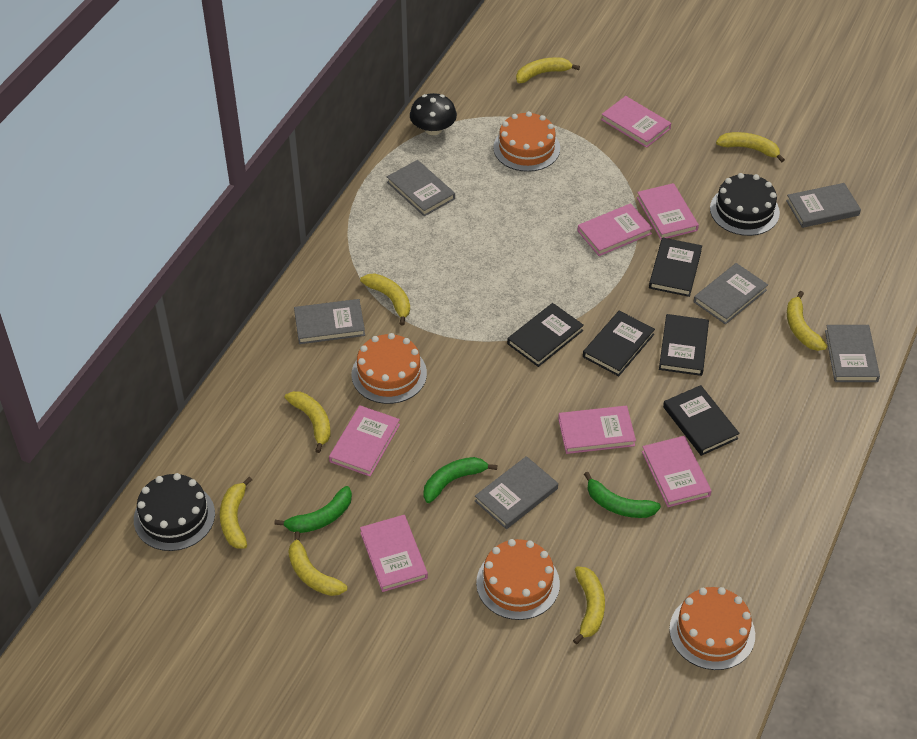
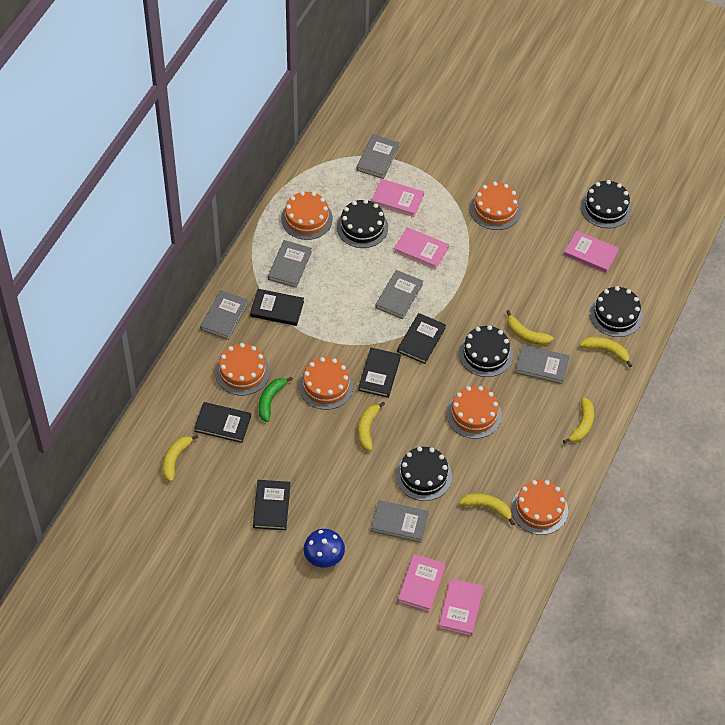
black cake: 2 -> 5
black mushroom: 1 -> 0
blue mushroom: 0 -> 1
green banana: 3 -> 1
orange cake: 4 -> 6
pink book: 7 -> 5
yellow banana: 8 -> 6

